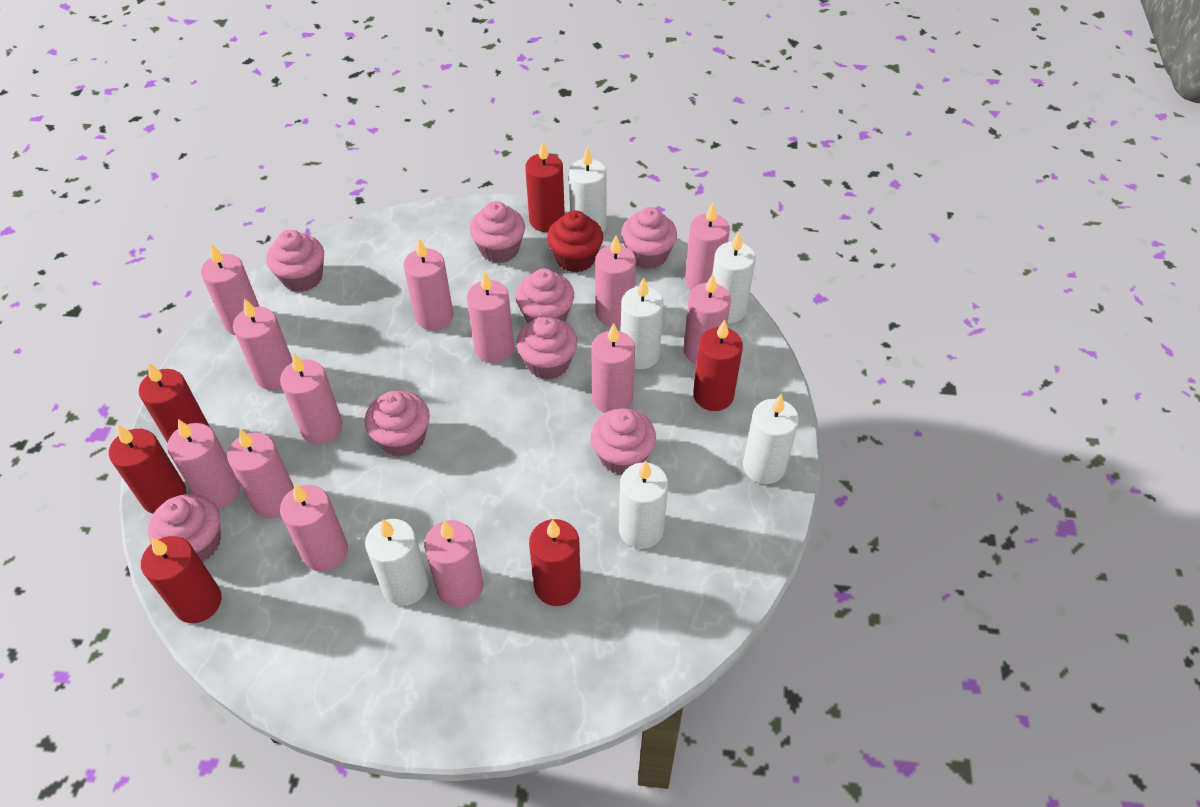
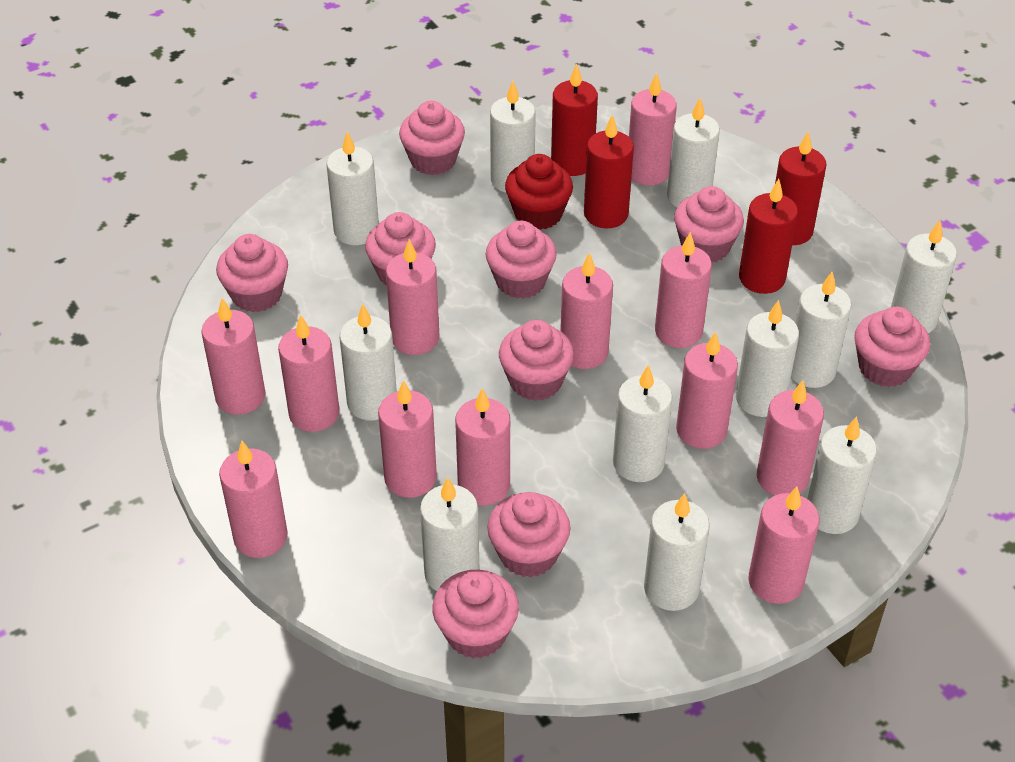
pink candle: 13 -> 12
pink cupcake: 8 -> 9
red candle: 6 -> 4
white candle: 6 -> 11

